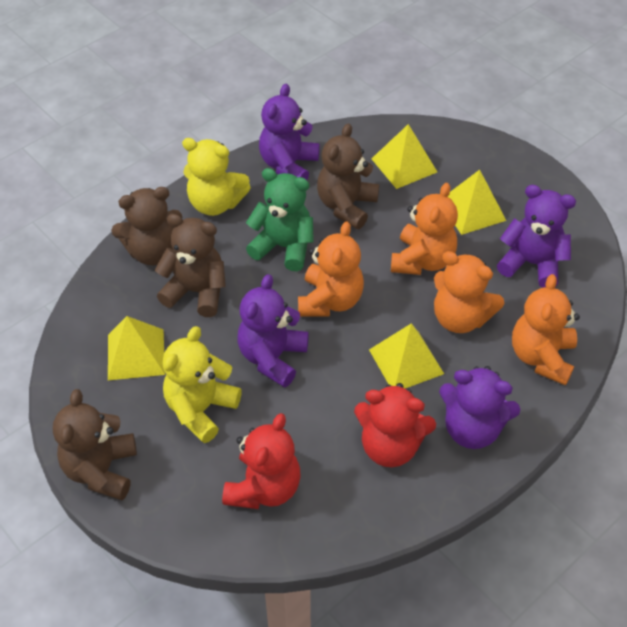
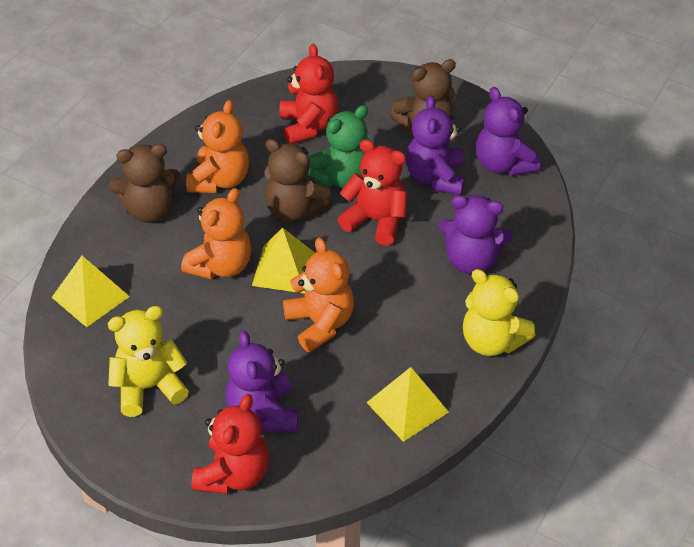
brown teddy bear: 4 -> 3
orange teddy bear: 4 -> 3
red teddy bear: 2 -> 3
yellow pyramid: 4 -> 3

